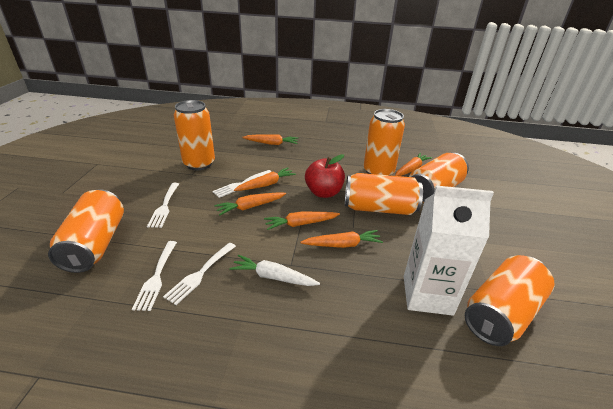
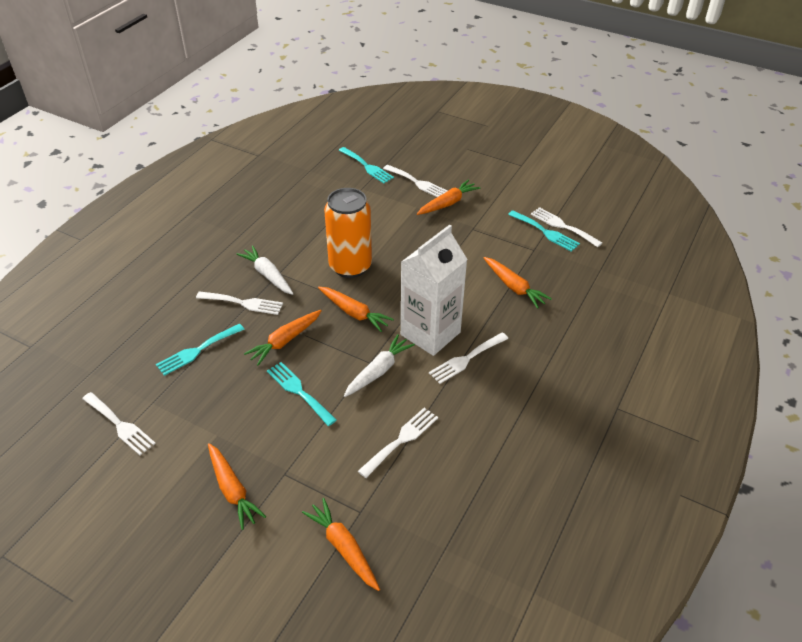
orange can: 6 -> 1
red apple: 1 -> 0
turquoise fork: 0 -> 4
white carrot: 1 -> 2
white fork: 4 -> 6

